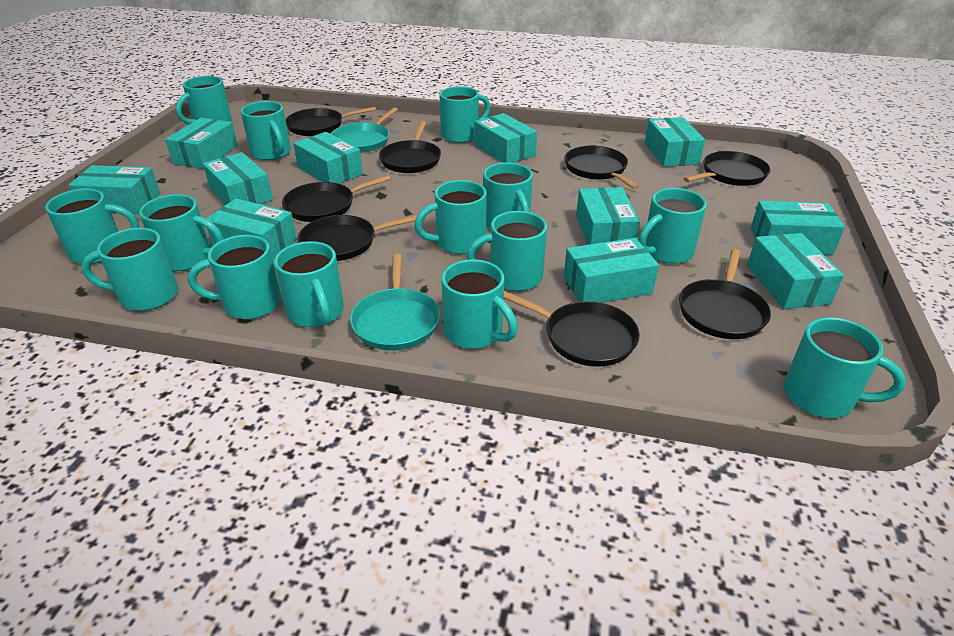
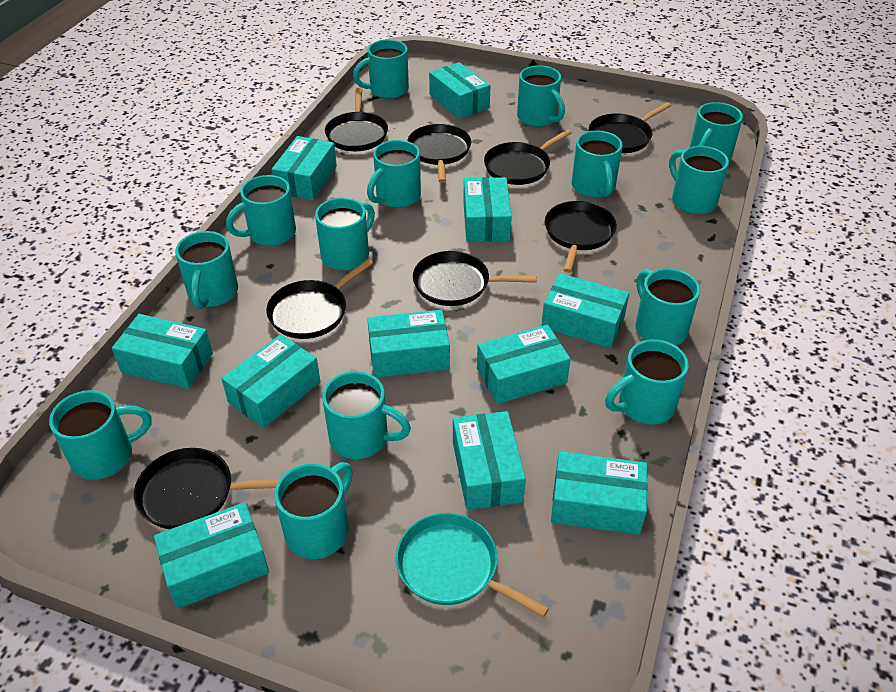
turquoise pan: 2 -> 1

